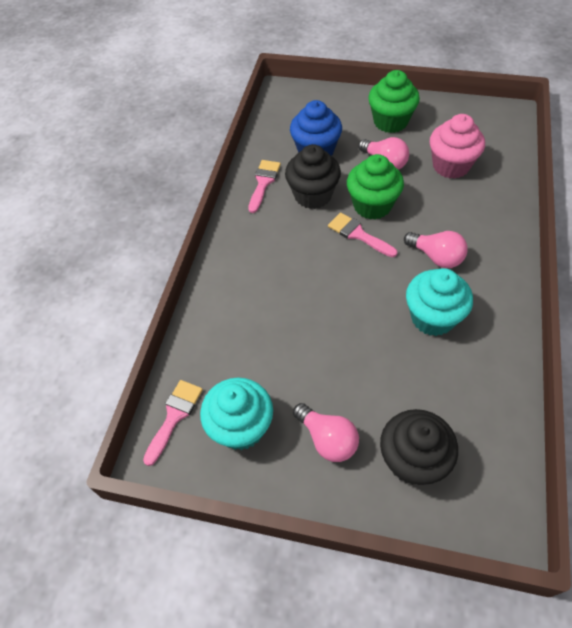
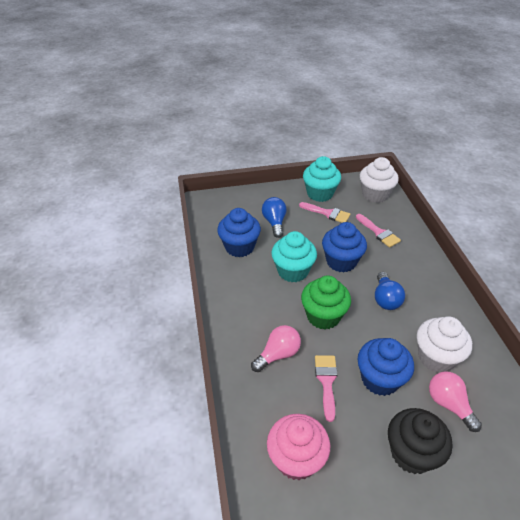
black cupcake: 2 -> 1
blue cupcake: 1 -> 3
blue light bulb: 0 -> 2
green cupcake: 2 -> 1
pink light bulb: 3 -> 2
white cupcake: 0 -> 2

